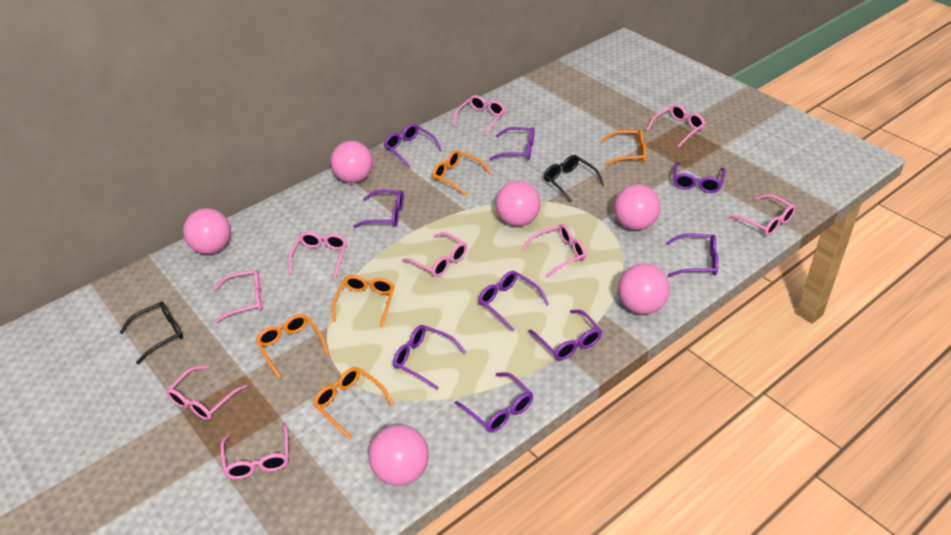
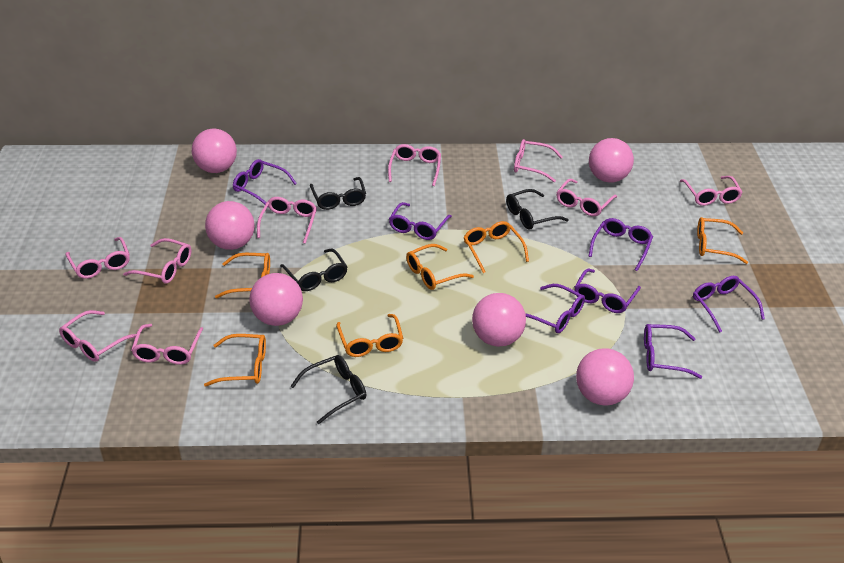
black glasses: 2 -> 4
orange glasses: 5 -> 6
purple glasses: 9 -> 7

